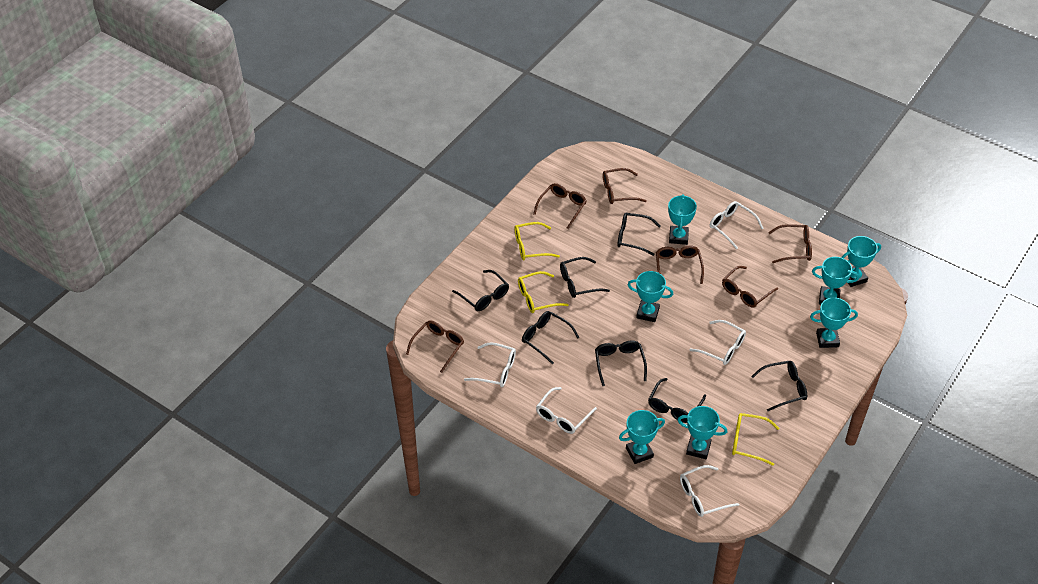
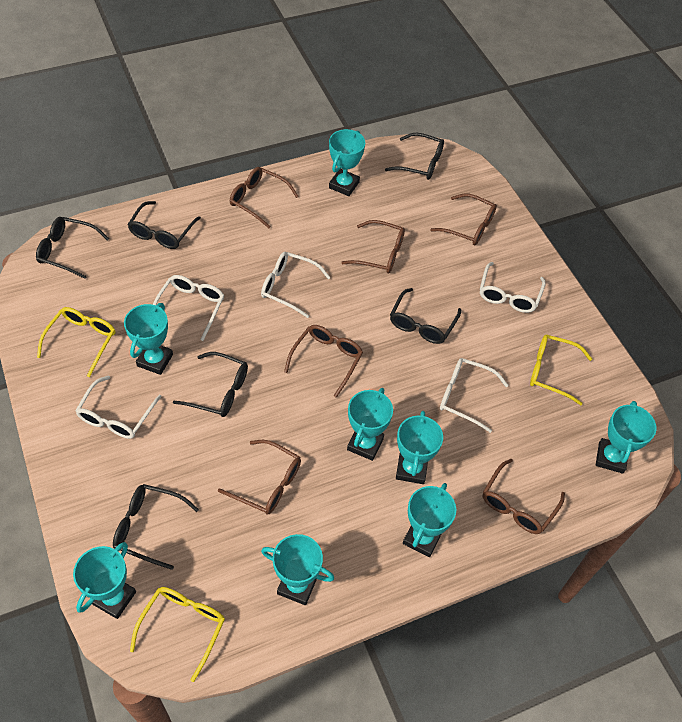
black glasses: 7 -> 6
turquoise trophy: 7 -> 8

